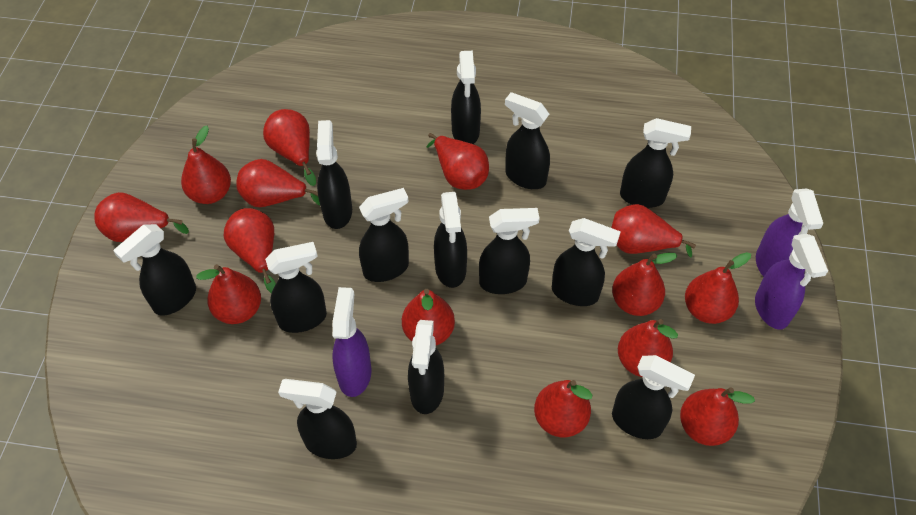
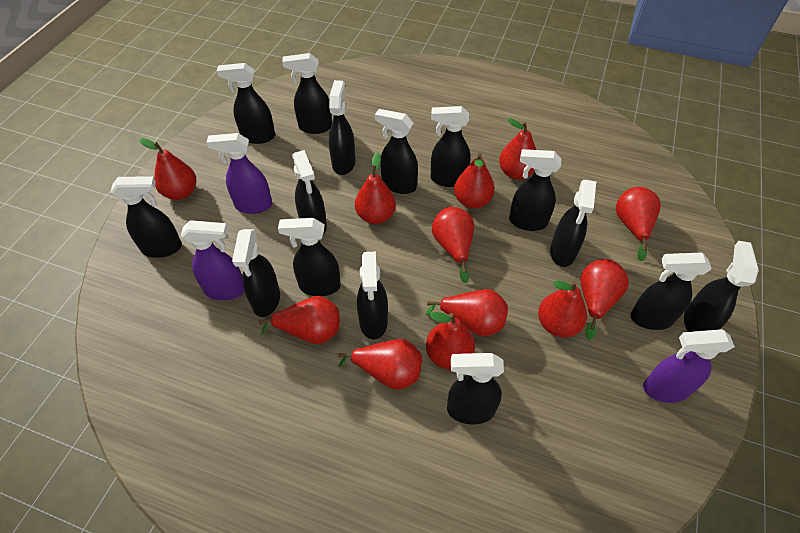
black spray bottle: 13 -> 15
red pear: 14 -> 12

